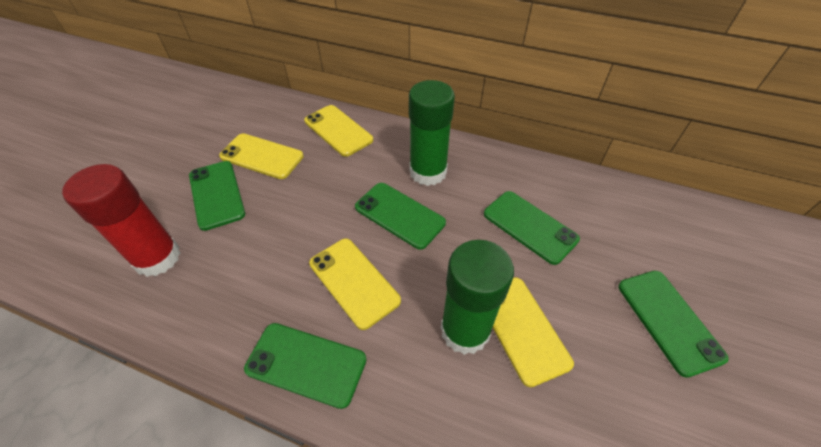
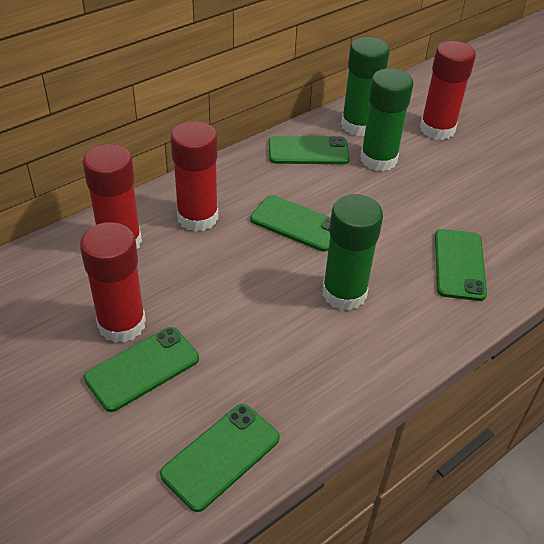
green glue stick: 2 -> 3
red glue stick: 1 -> 4
yellow phone: 4 -> 0

